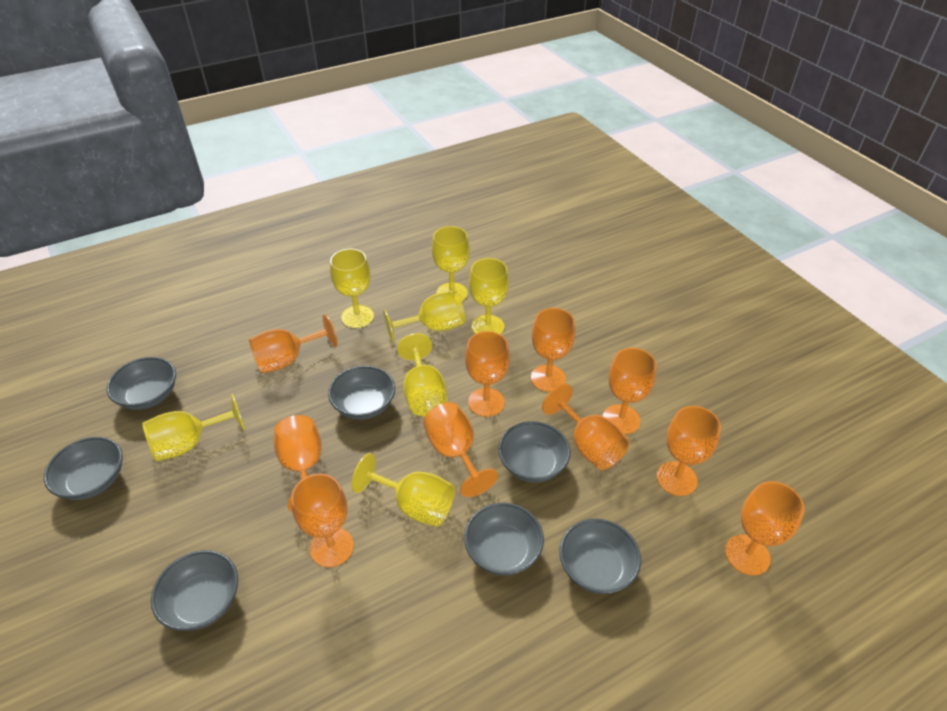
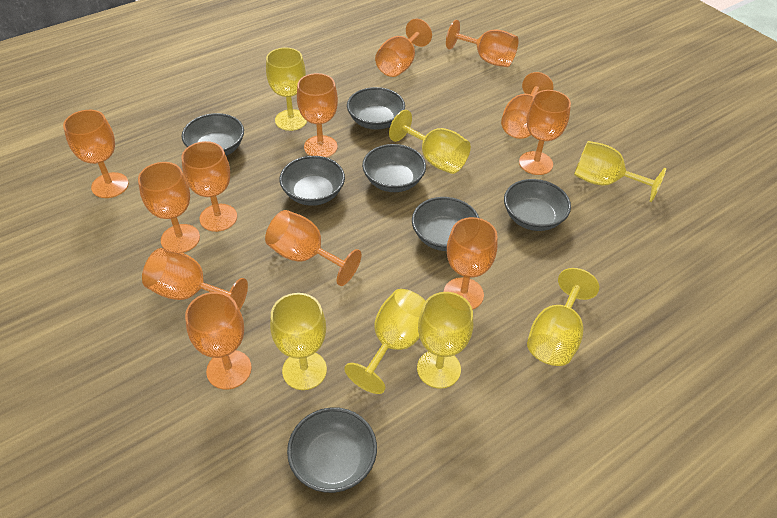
orange goblet: 10 -> 12

